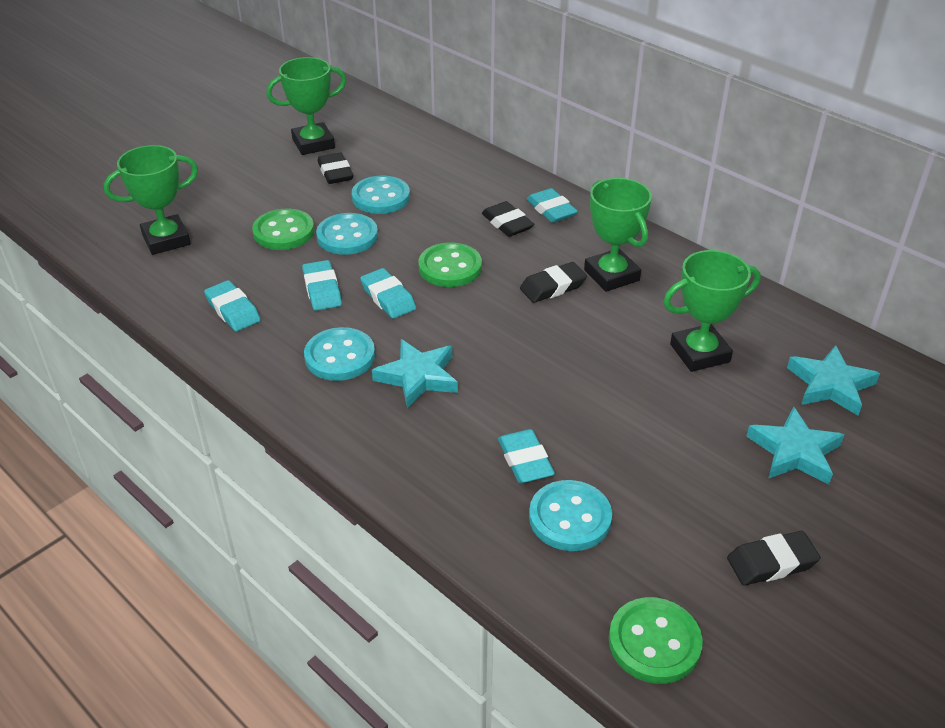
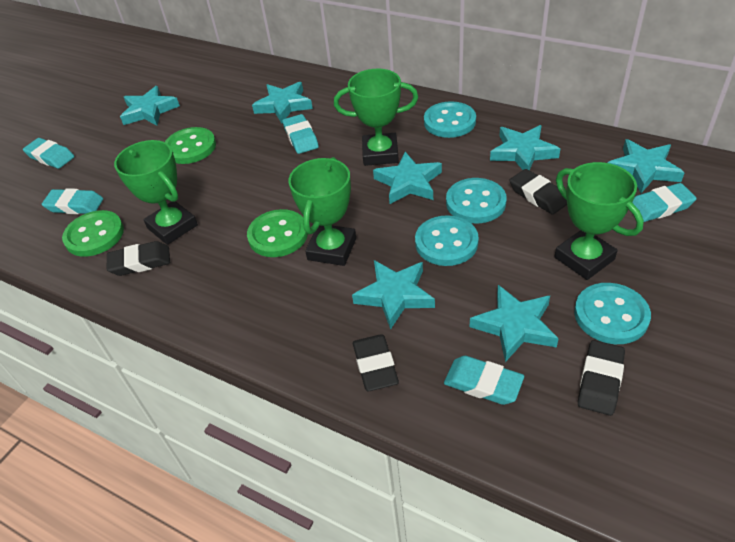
turquoise star: 3 -> 7

